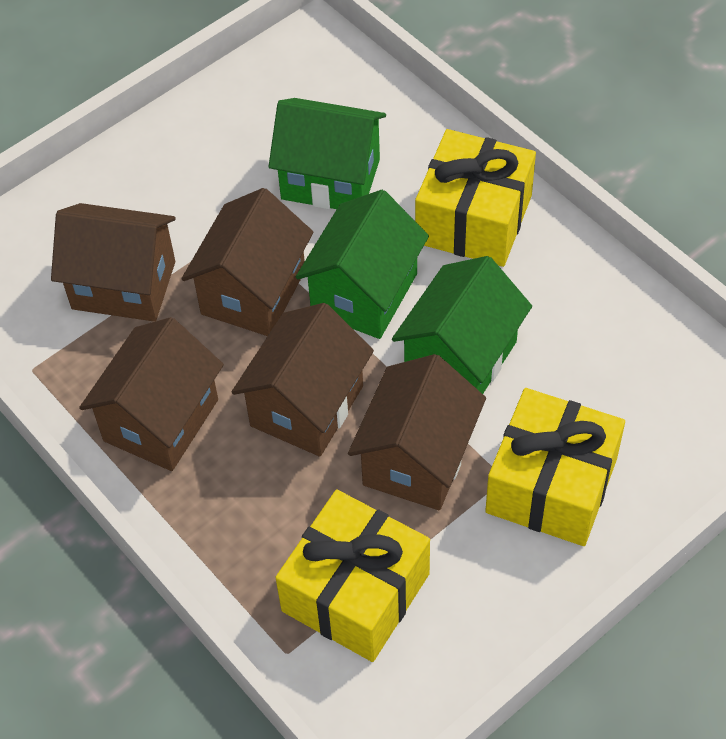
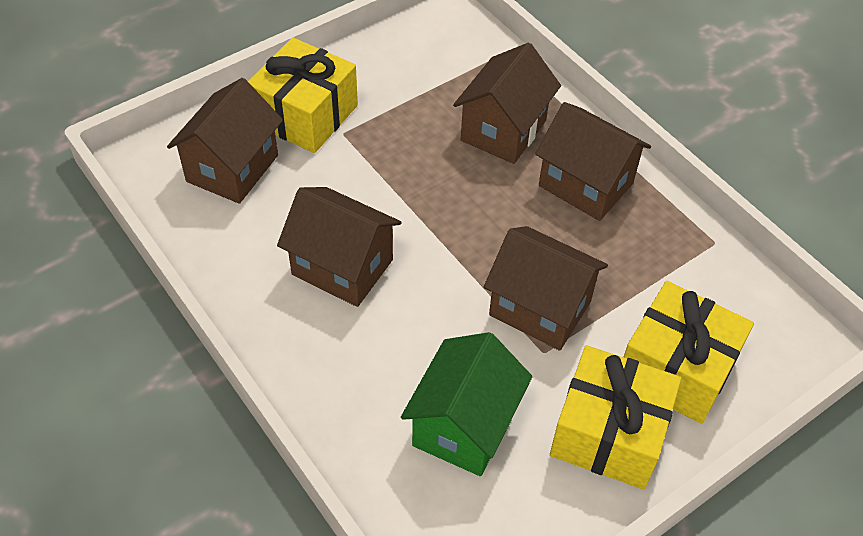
green house: 3 -> 1

